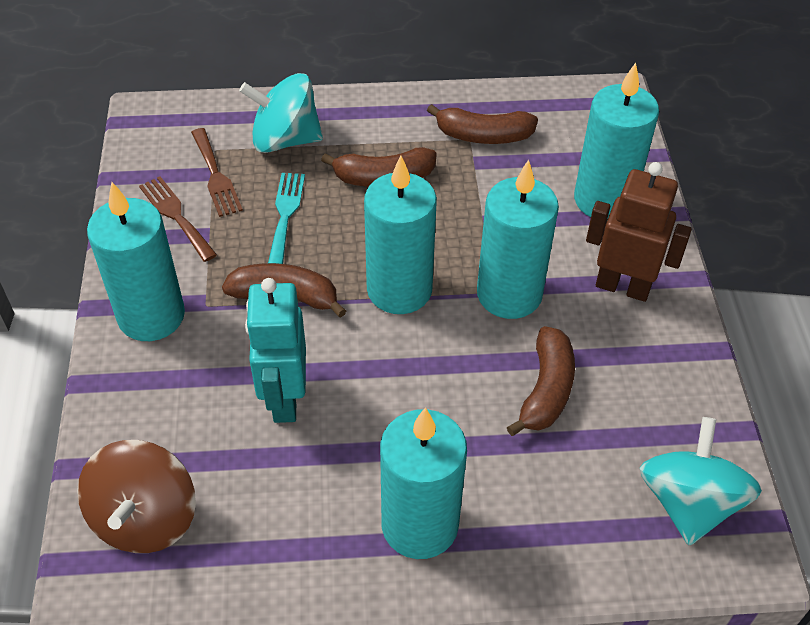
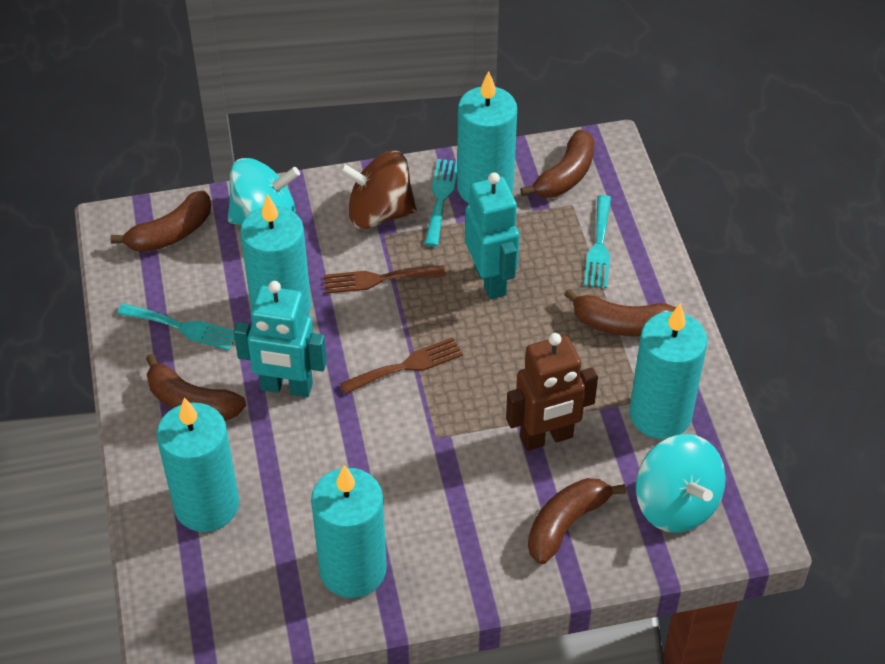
brown banana: 4 -> 5
turquoise fork: 1 -> 3
turquoise robot: 1 -> 2

